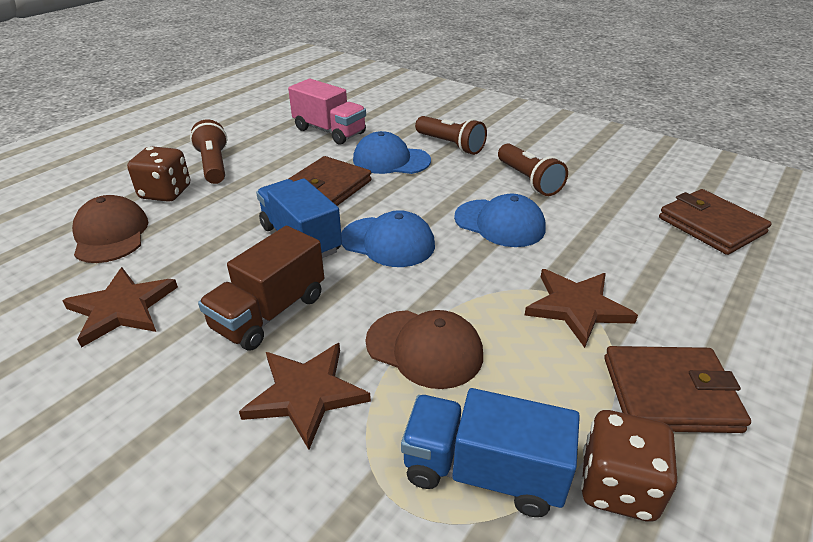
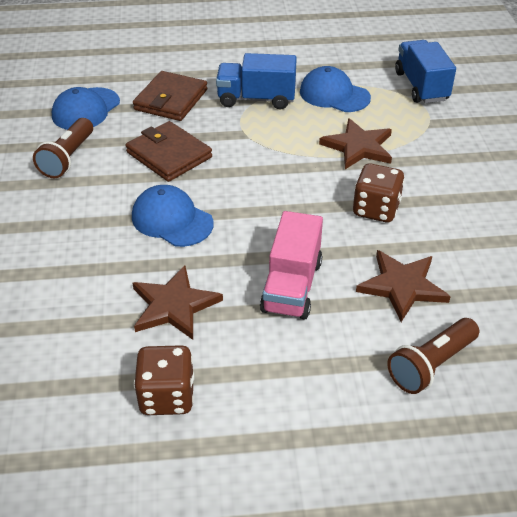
brown cap: 2 -> 0
brown flashlight: 3 -> 2
brown truck: 1 -> 0
brown wallet: 3 -> 2

